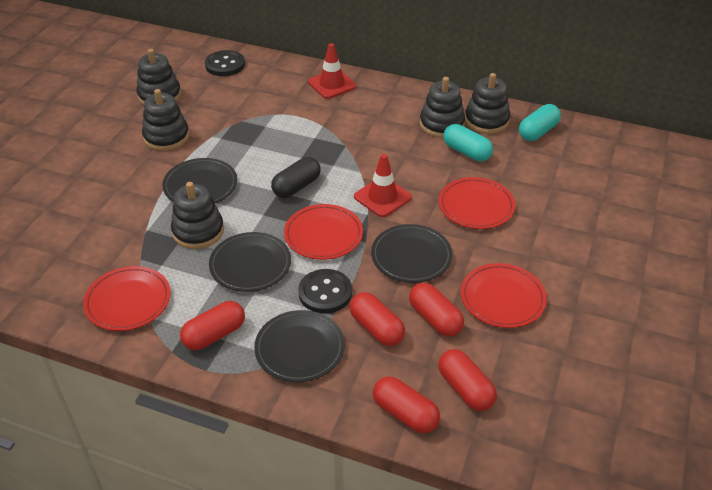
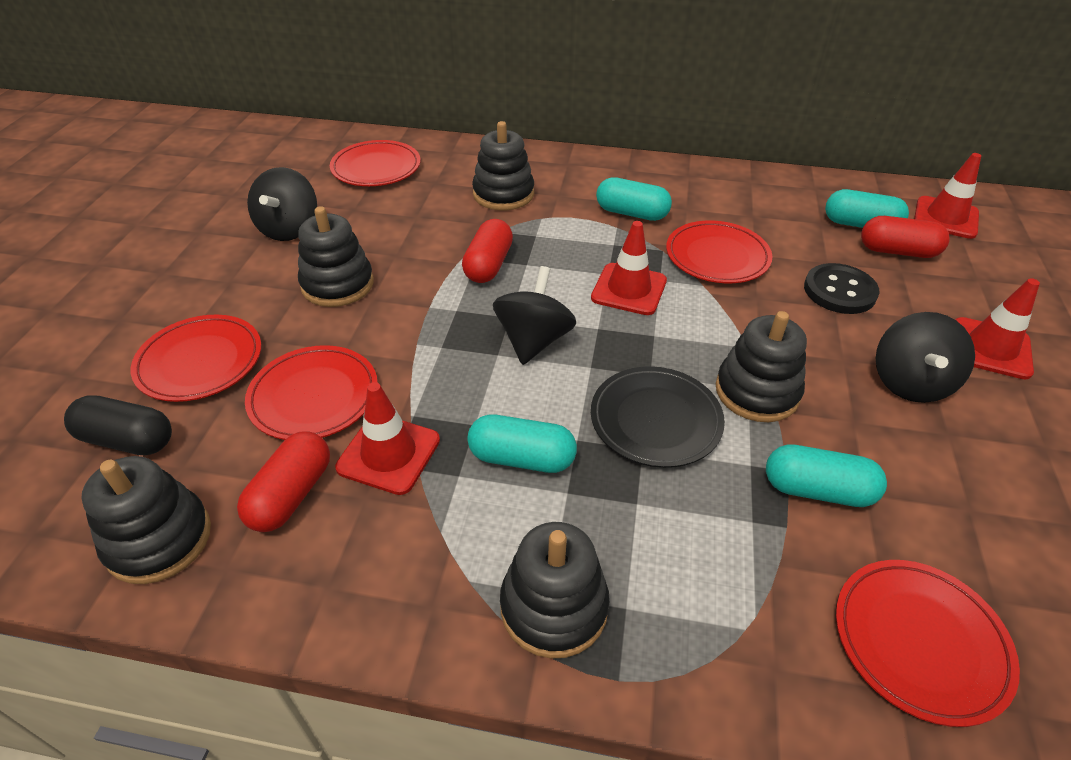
black button: 2 -> 1
black plate: 4 -> 1
black spinning top: 0 -> 3
red capsule: 5 -> 3
red plate: 4 -> 5
red traffic cone: 2 -> 4
turquoise capsule: 2 -> 4

